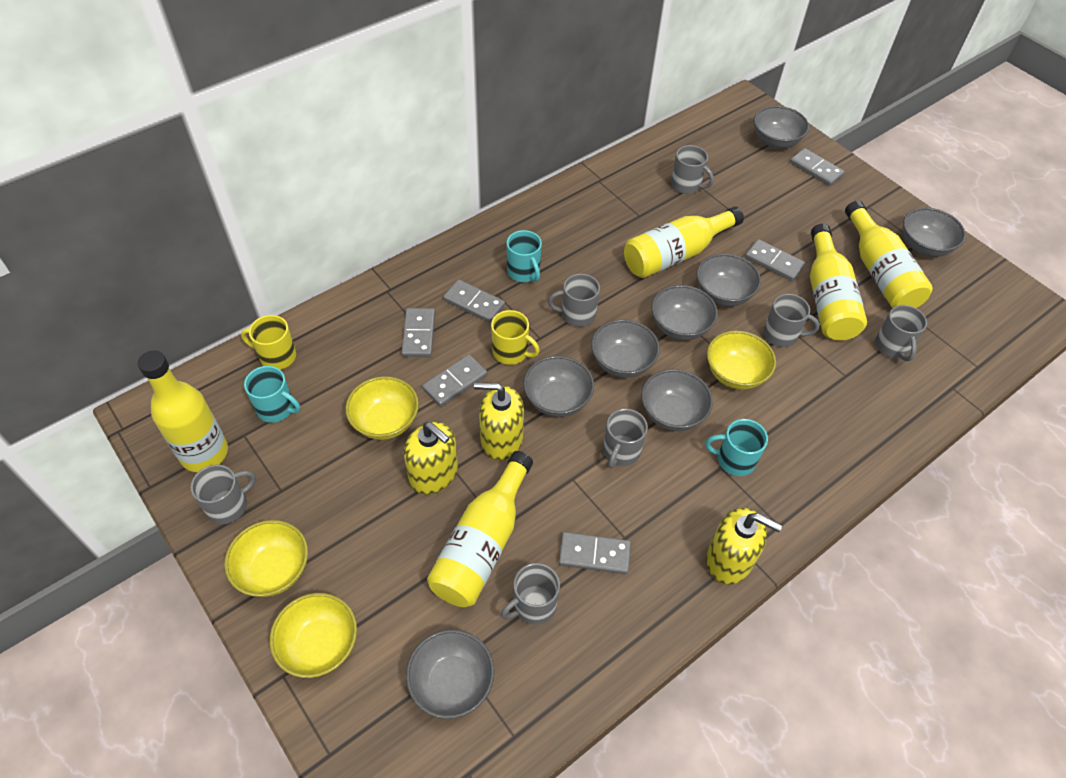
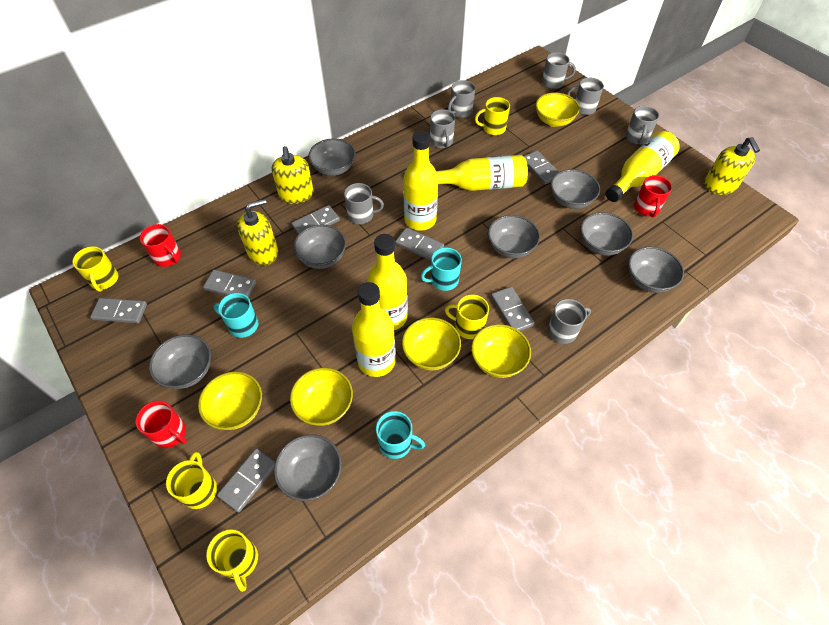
grey domino: 6 -> 7
red mug: 0 -> 3
yellow bowl: 4 -> 5
yellow mug: 2 -> 5

